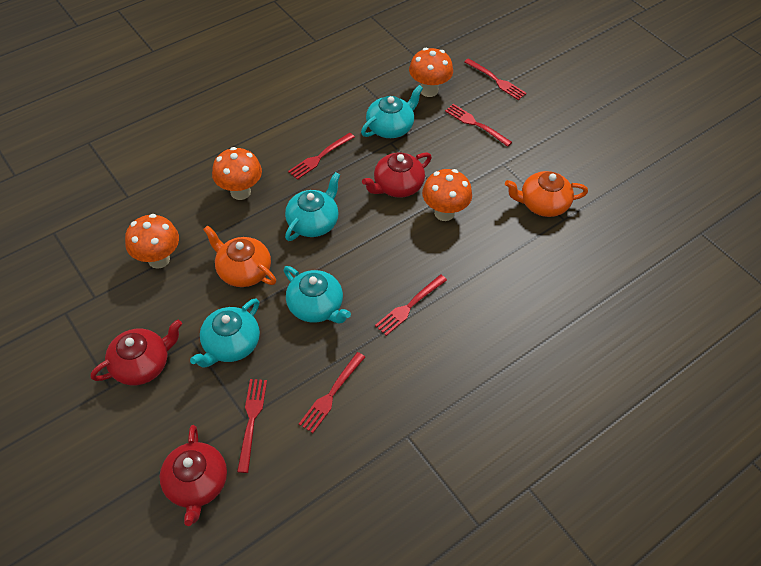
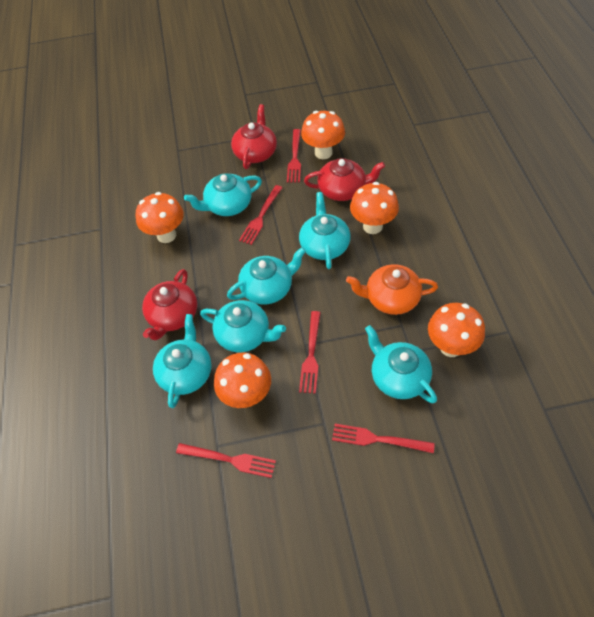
orange mushroom: 4 -> 5
orange teapot: 2 -> 1
red fork: 6 -> 5
turquoise teapot: 4 -> 6

